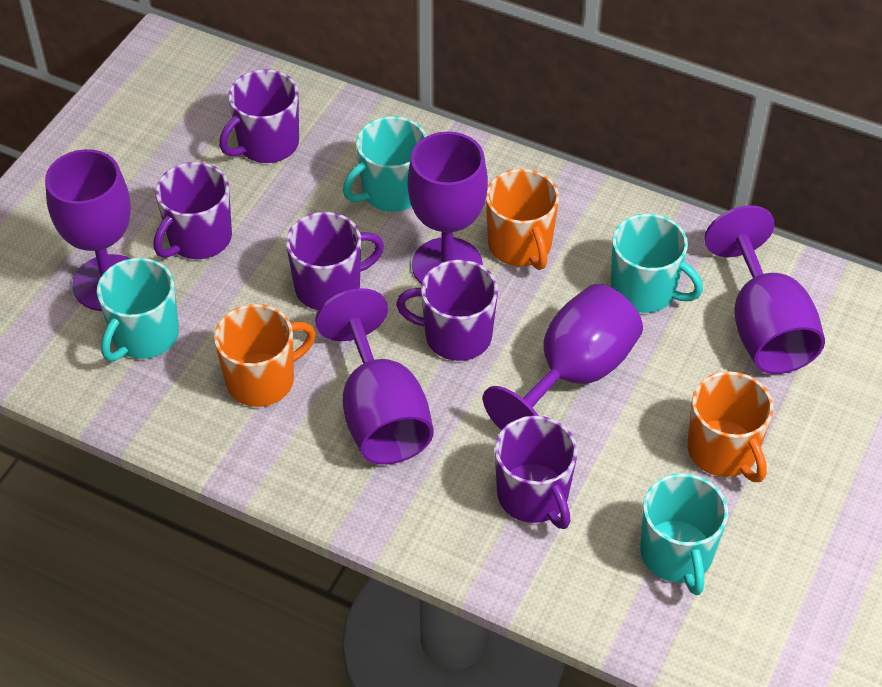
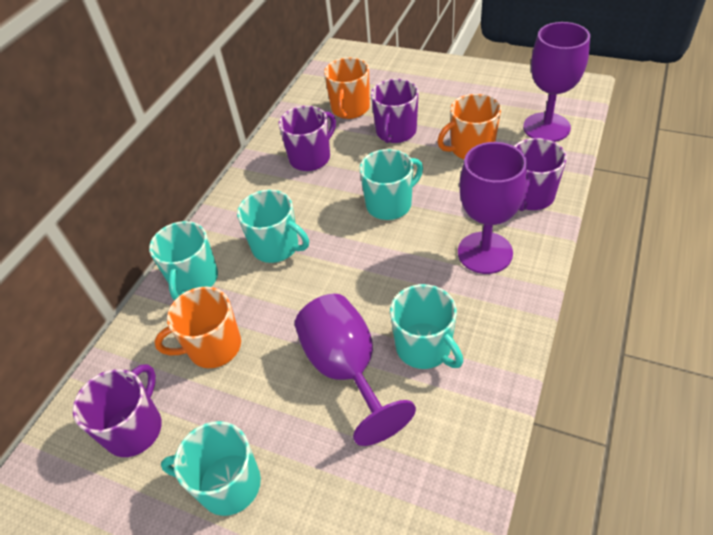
purple goblet: 5 -> 3
purple mug: 5 -> 4
turquoise mug: 4 -> 5

